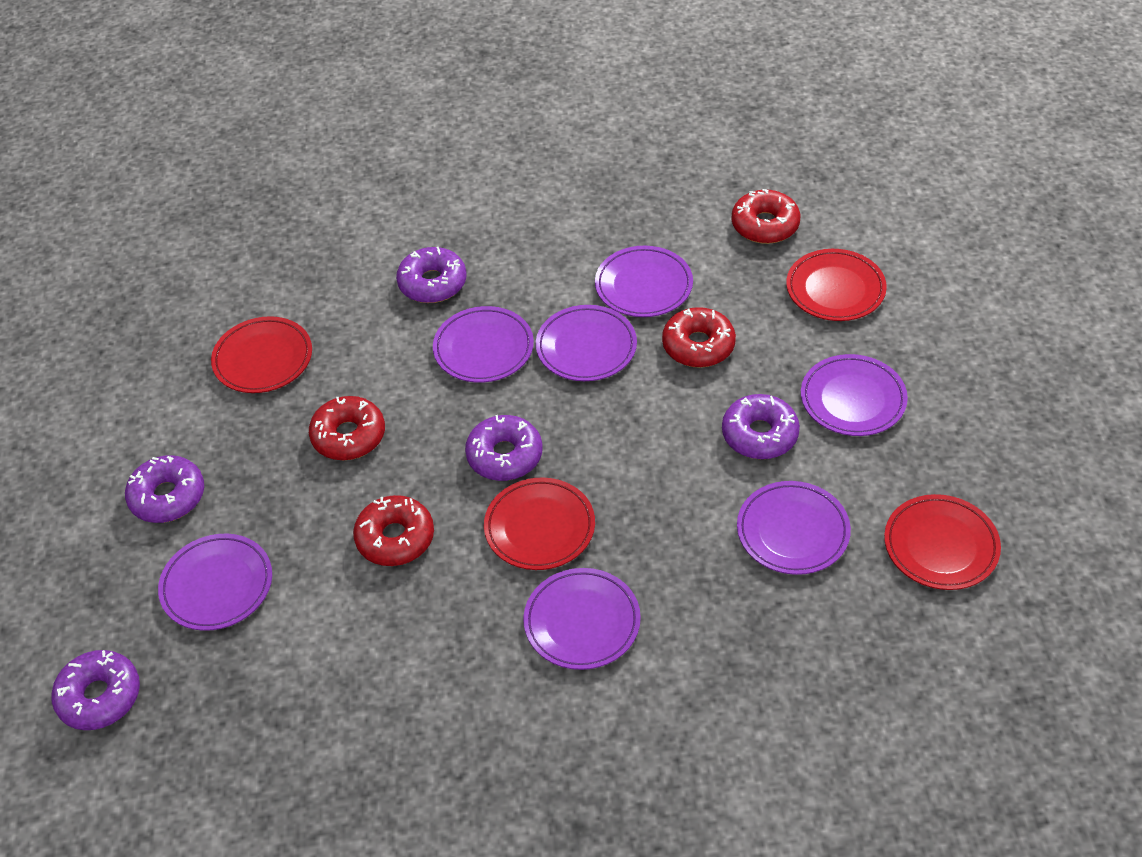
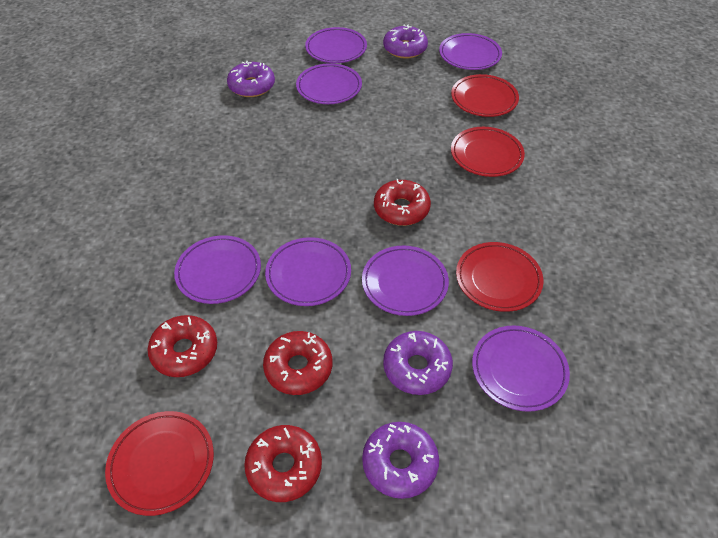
purple donut: 5 -> 4

